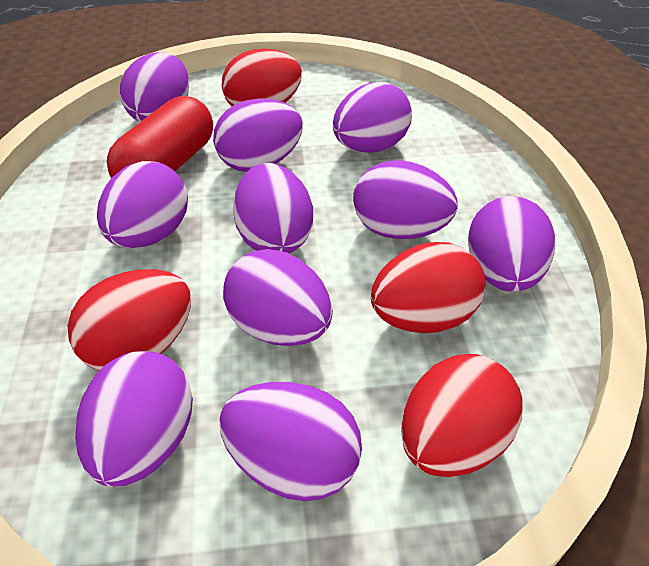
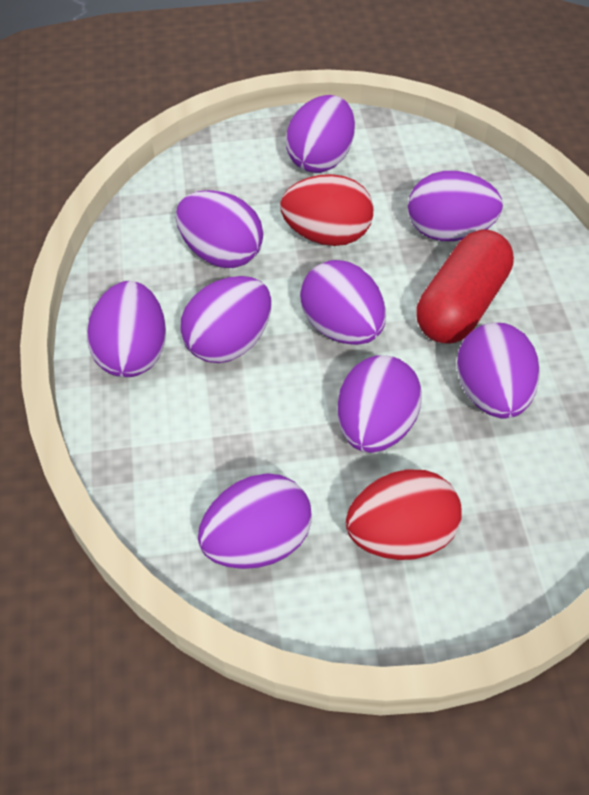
purple egg: 10 -> 9
red egg: 4 -> 2

